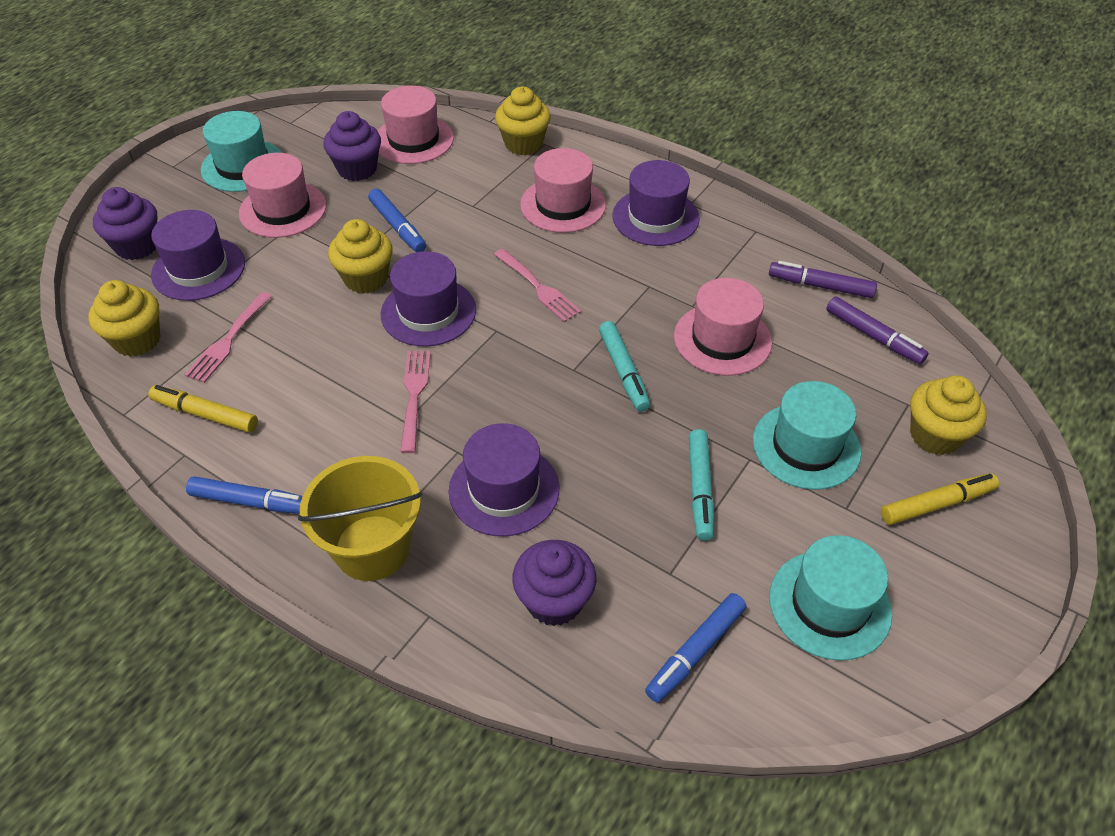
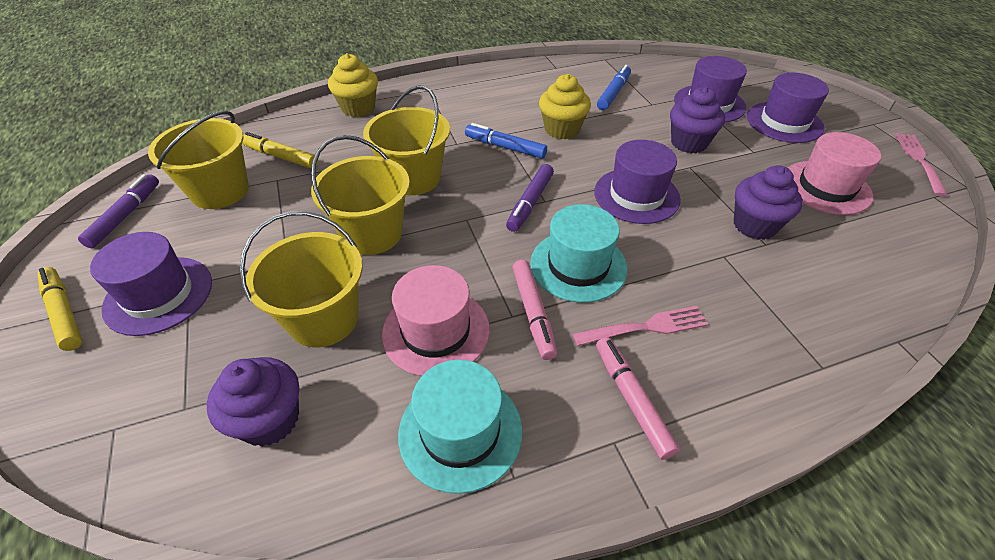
blue marker: 3 -> 2
pink fork: 3 -> 2
pink hat: 4 -> 2
pink marker: 0 -> 2
turquoise hat: 3 -> 2
turquoise marker: 2 -> 0
yellow bucket: 1 -> 4
yellow cupcake: 4 -> 2

